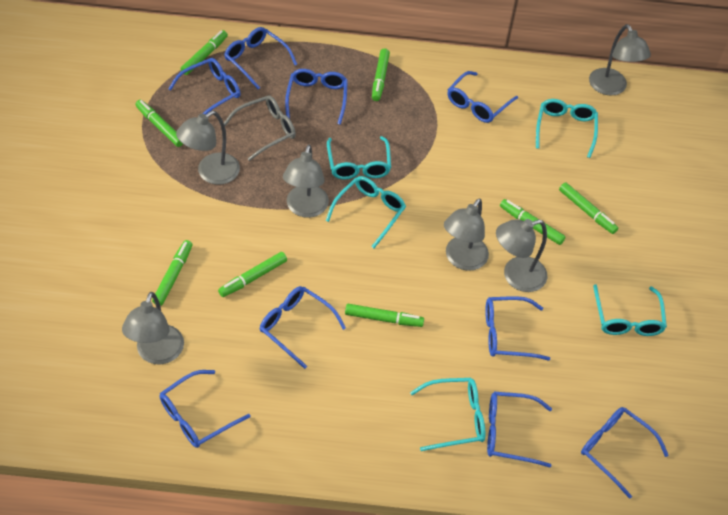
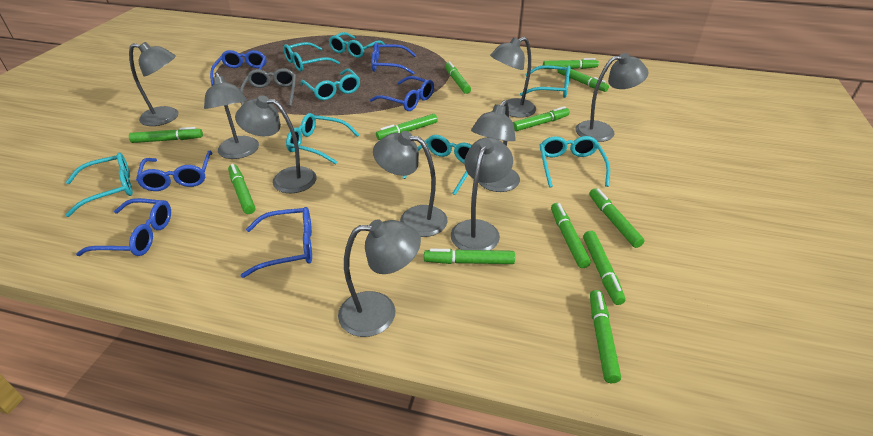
blue glasses: 9 -> 6
green marker: 8 -> 12
grey lamp: 6 -> 9
turquoise glasses: 5 -> 8

